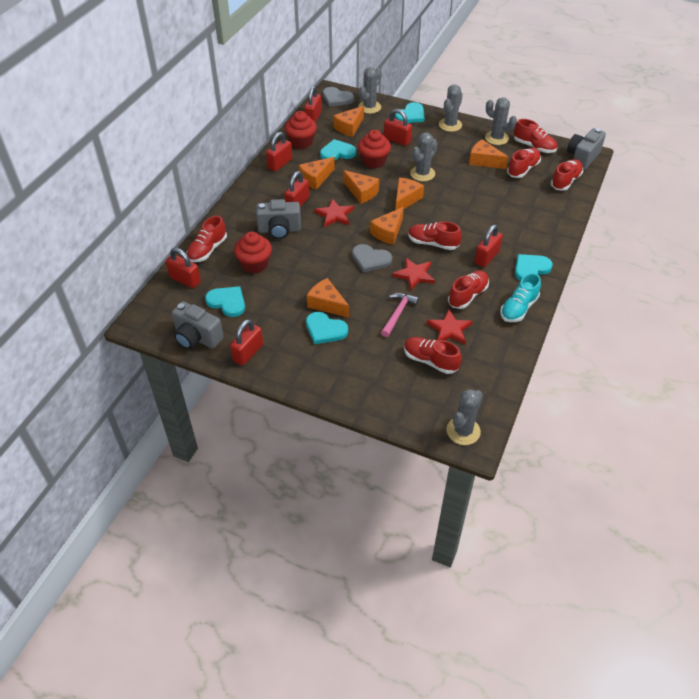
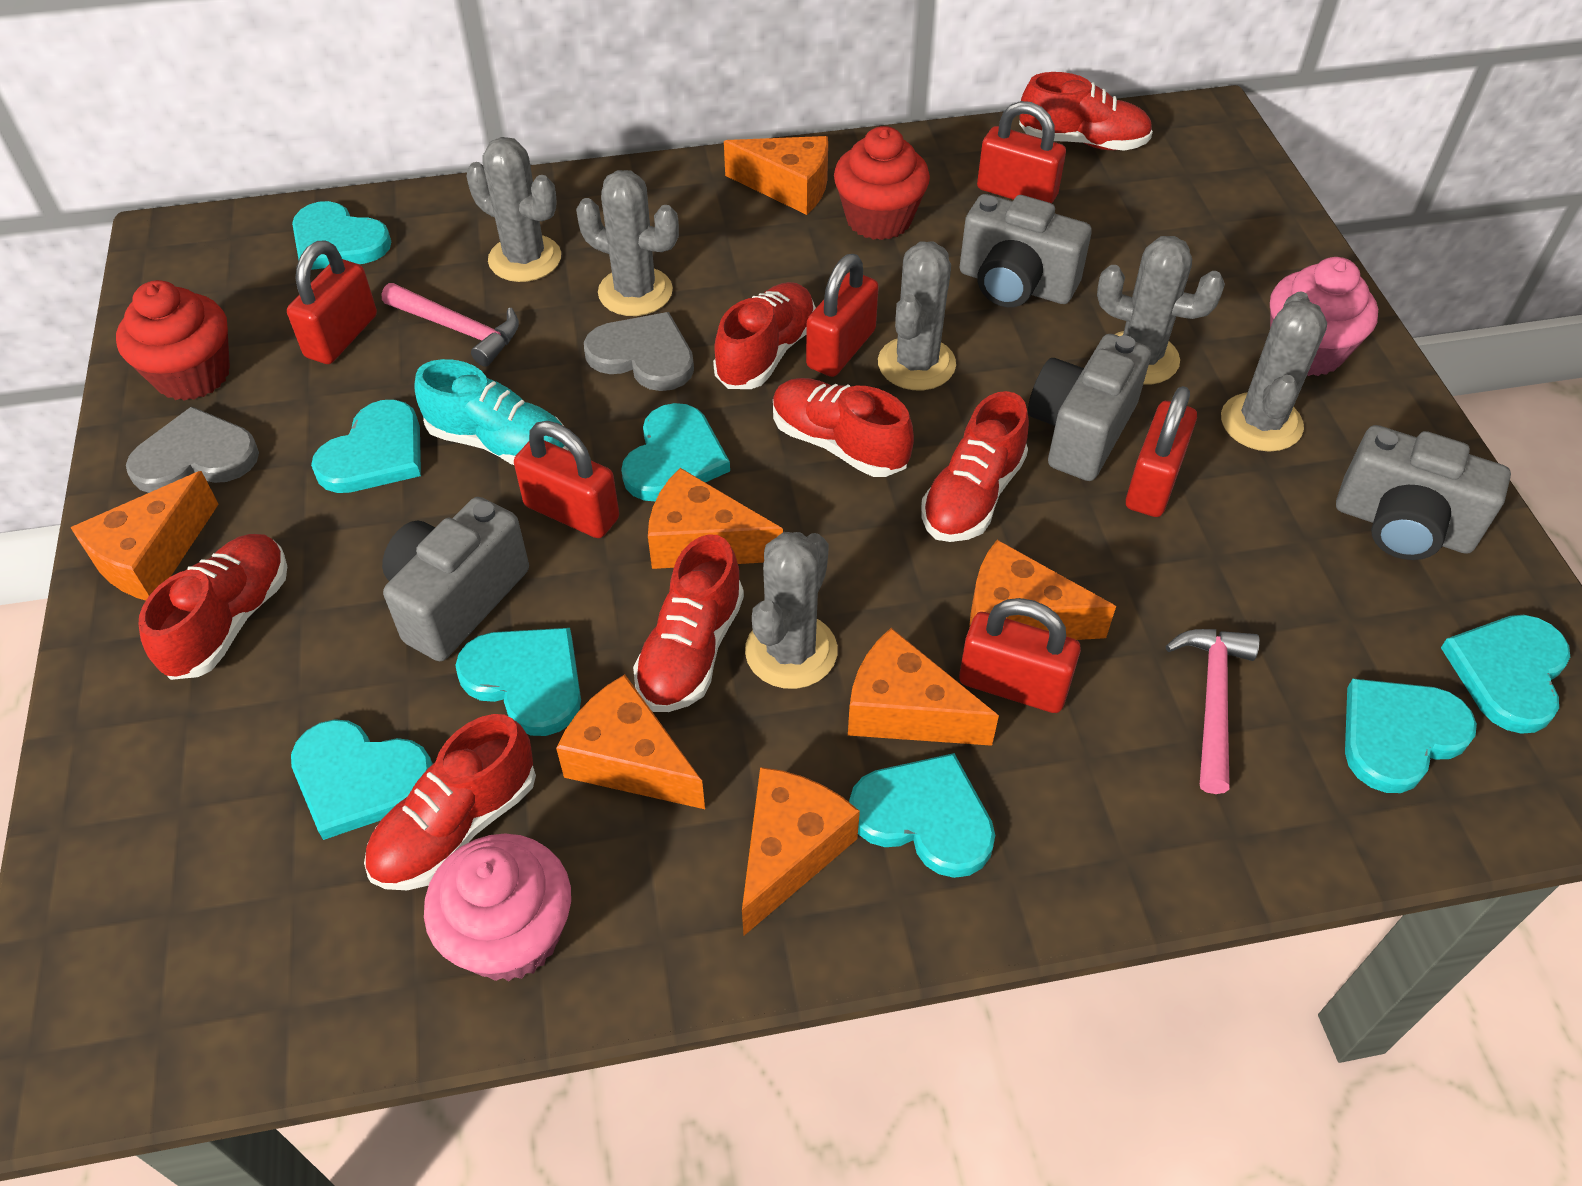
grey cactus: 5 -> 6
grey camera: 3 -> 4
pink cupcake: 0 -> 2
pink hammer: 1 -> 2
red cupcake: 3 -> 2
red padlock: 7 -> 6
red star: 3 -> 0
turquoise heart: 5 -> 8

